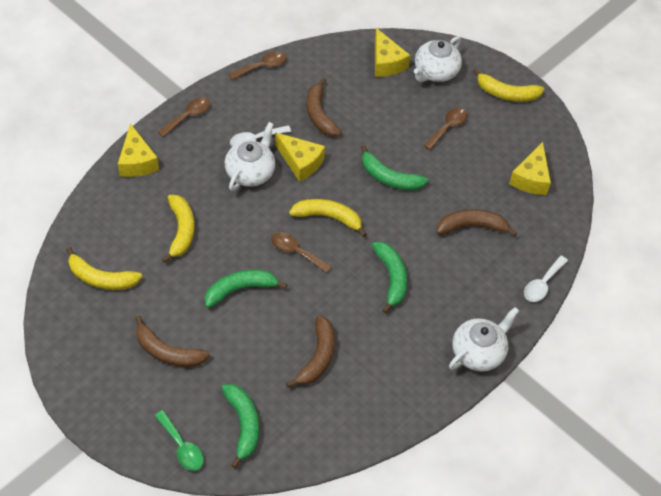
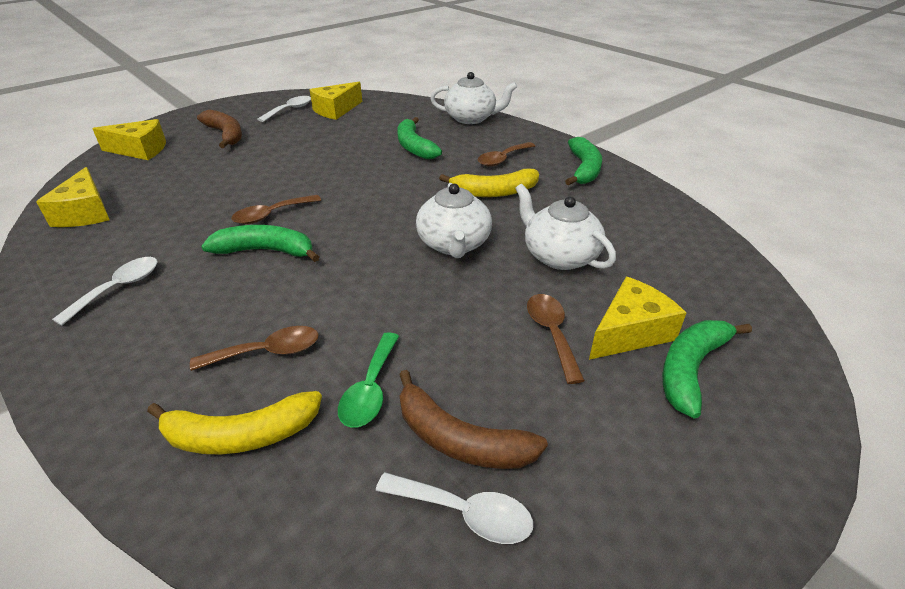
brown banana: 4 -> 2
white spoon: 2 -> 3
yellow banana: 4 -> 2

